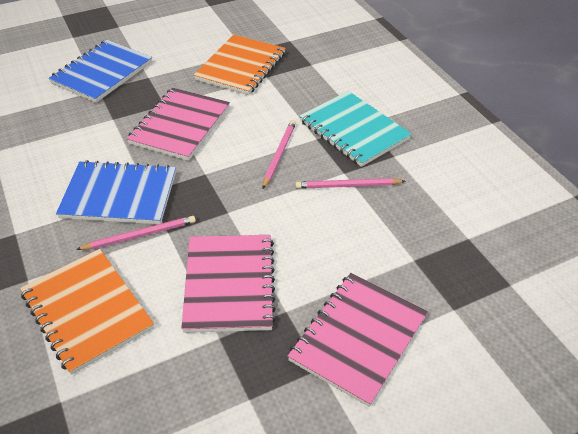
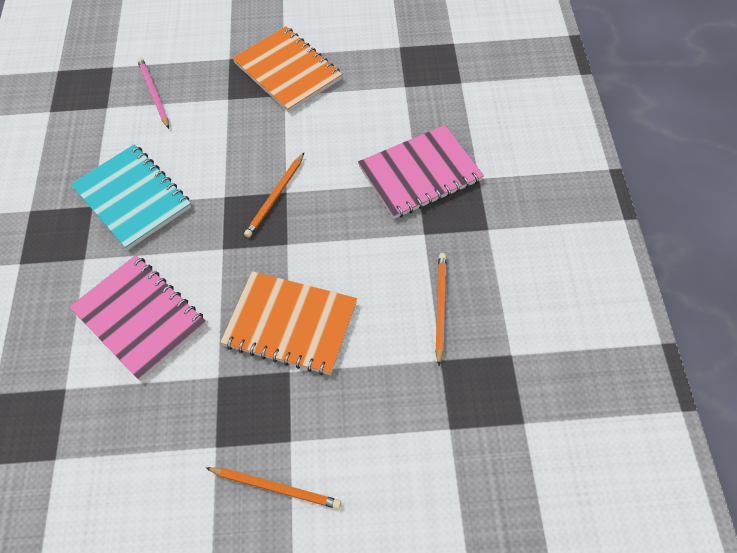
blue notebook: 2 -> 0
orange pencil: 0 -> 3
pink notebook: 3 -> 2
pink pencil: 3 -> 1

